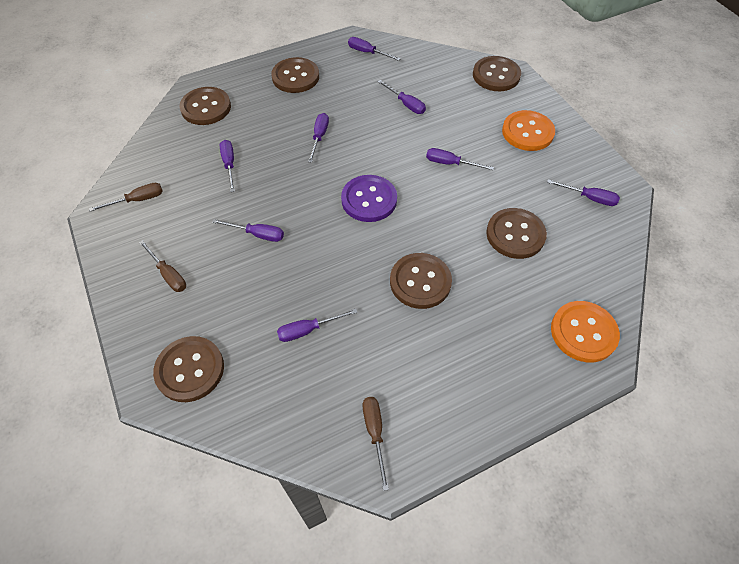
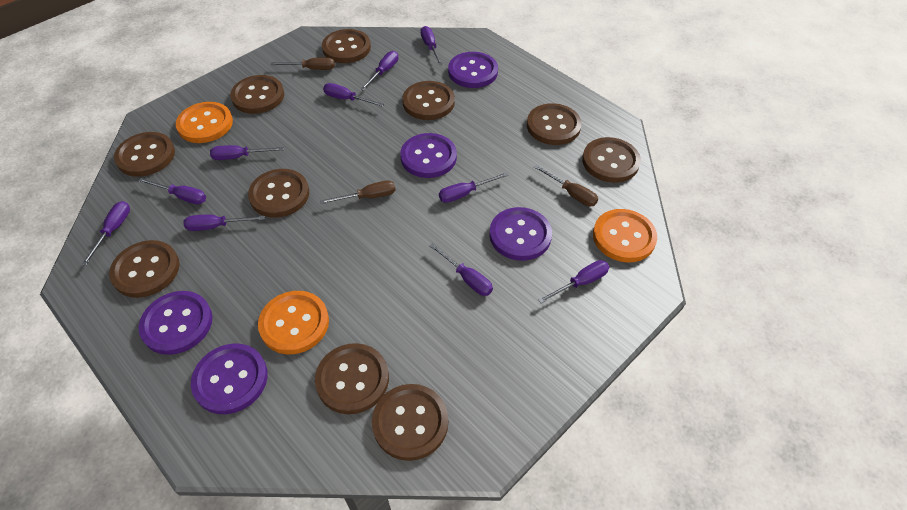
brown button: 6 -> 10
orange button: 2 -> 3
purple button: 1 -> 5
purple screwdriver: 8 -> 10

